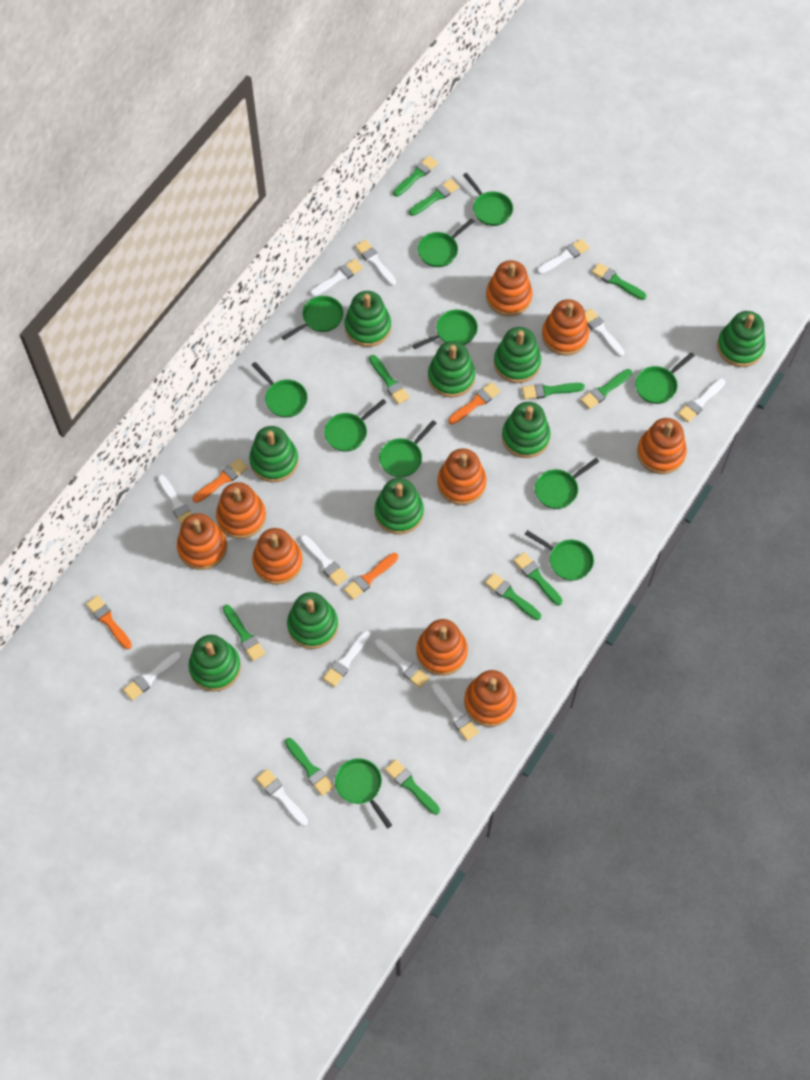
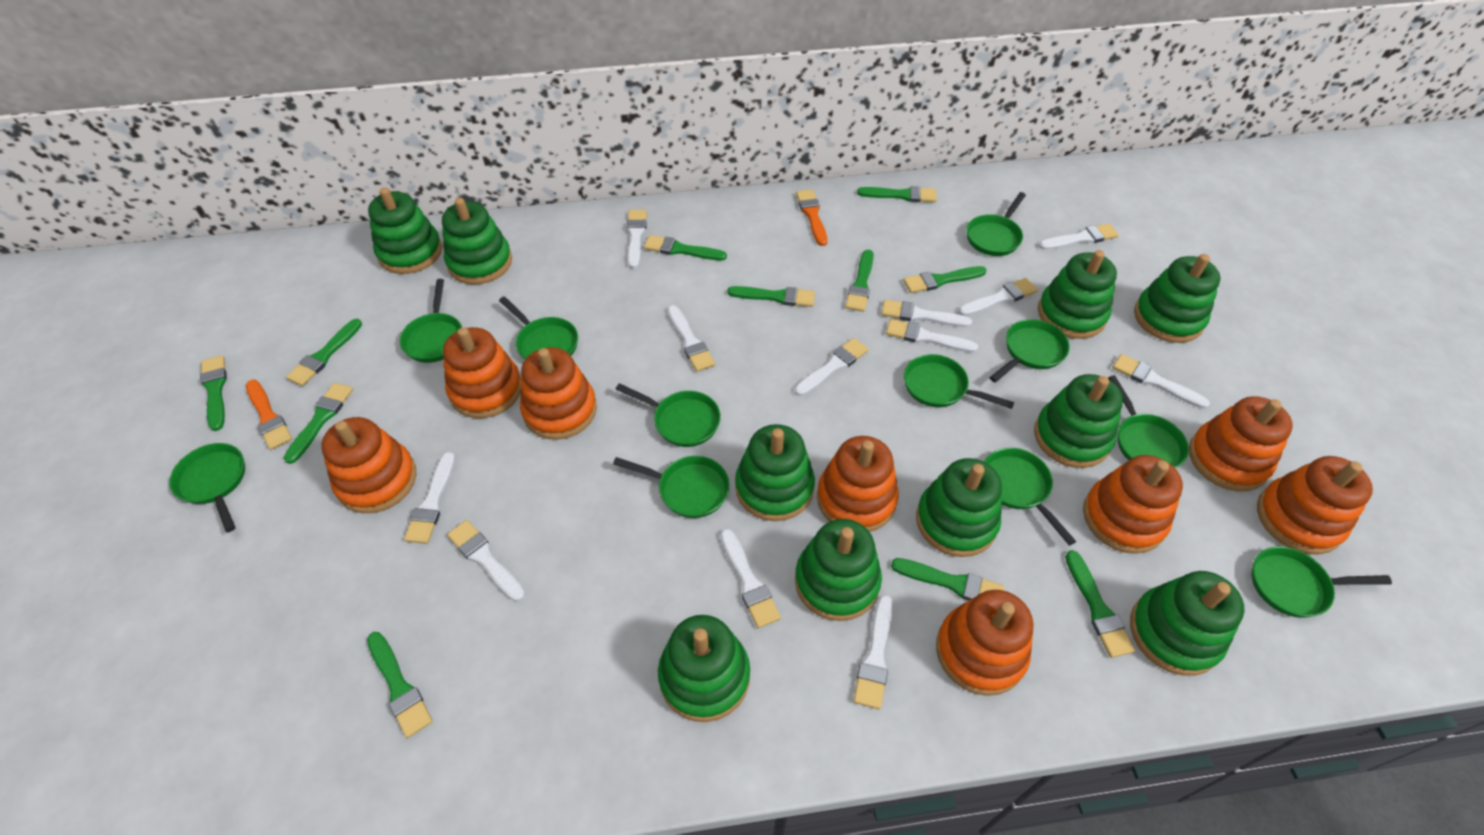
green stacking toy: 9 -> 10
orange brush: 4 -> 2
orange stacking toy: 9 -> 8

